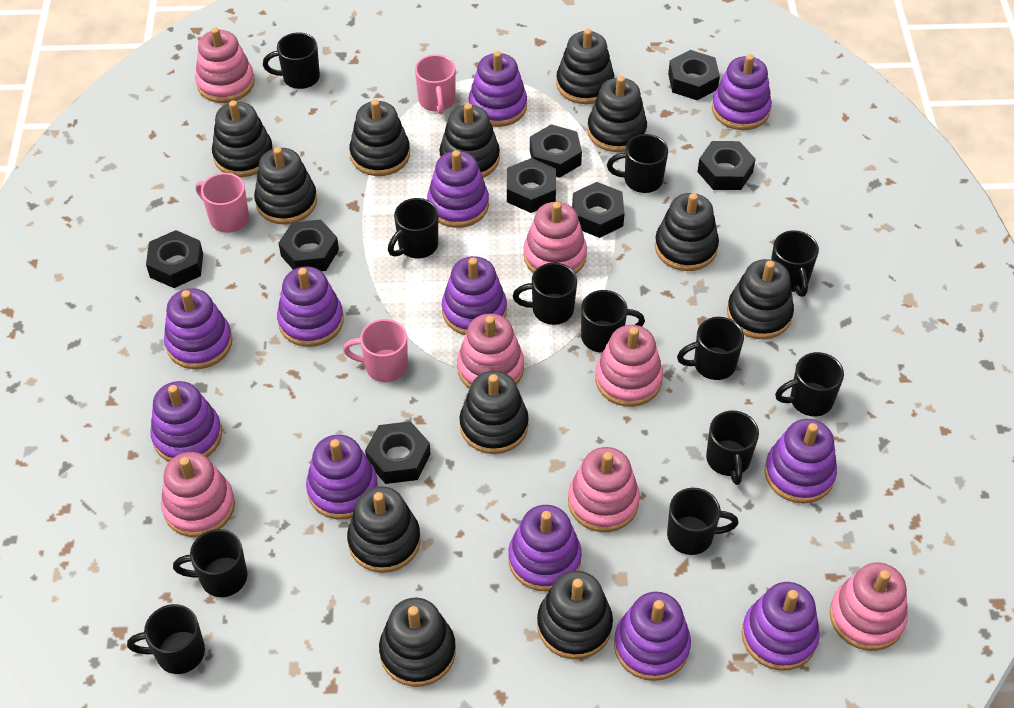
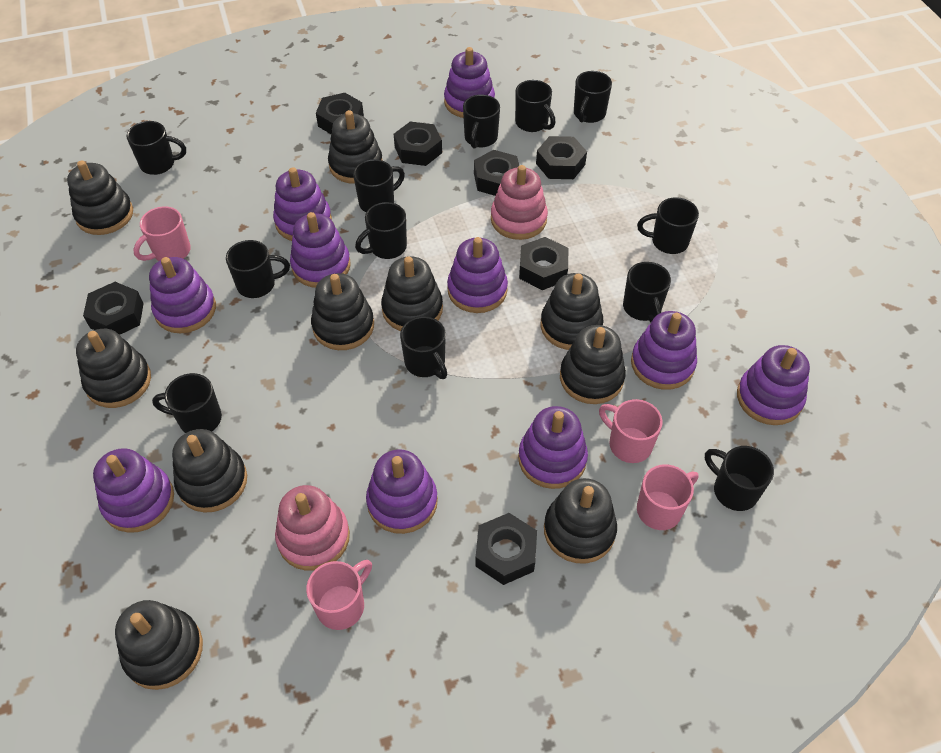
black nut: 8 -> 7
black stacking toy: 12 -> 10
pink mug: 3 -> 4
pink stacking toy: 7 -> 2
purple stacking toy: 12 -> 10

